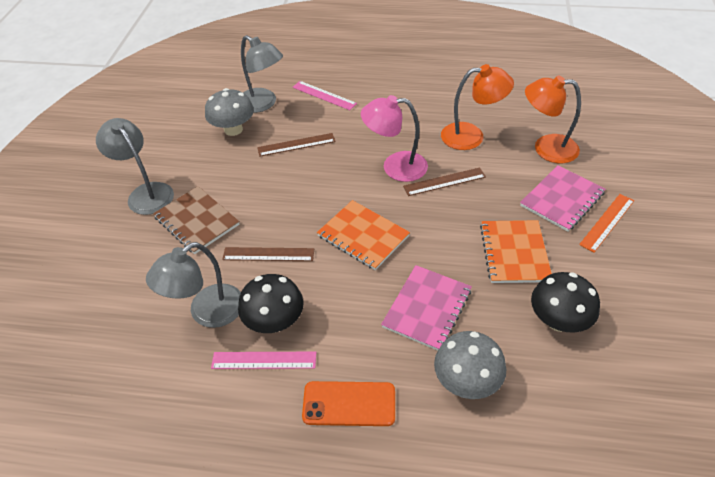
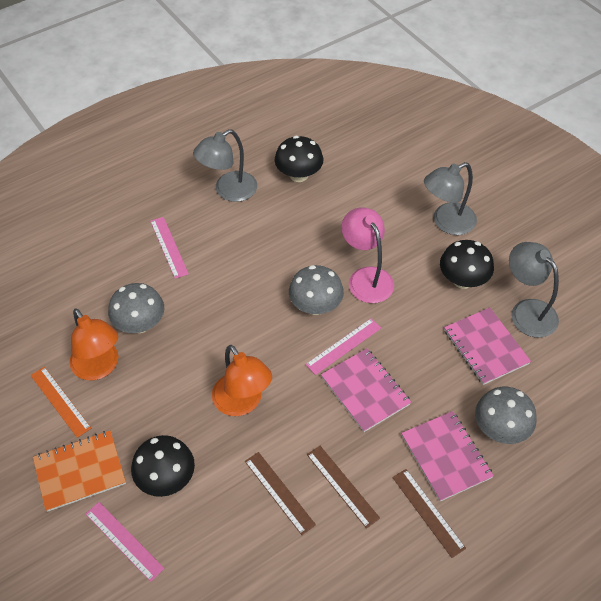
black mushroom: 2 -> 3
brown notebook: 1 -> 0
grey mushroom: 2 -> 3
orange notebook: 2 -> 1
orange phone: 1 -> 0
pink notebook: 2 -> 3
pink ruler: 2 -> 3

